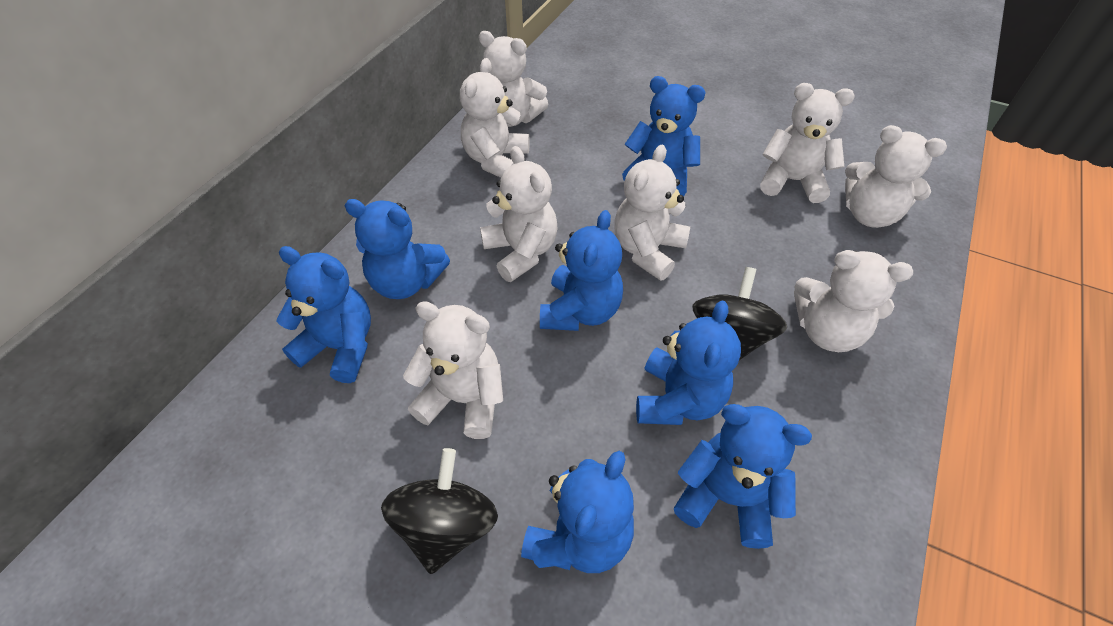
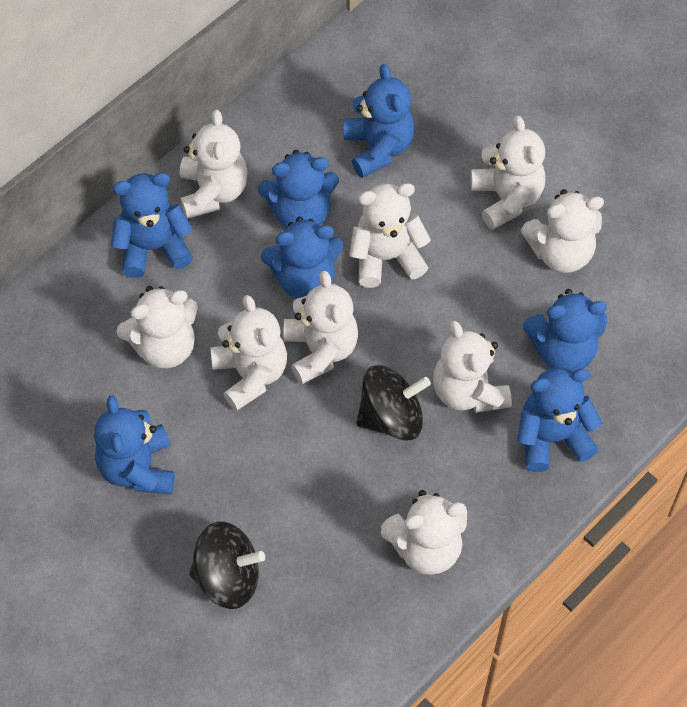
white teddy bear: 8 -> 9

